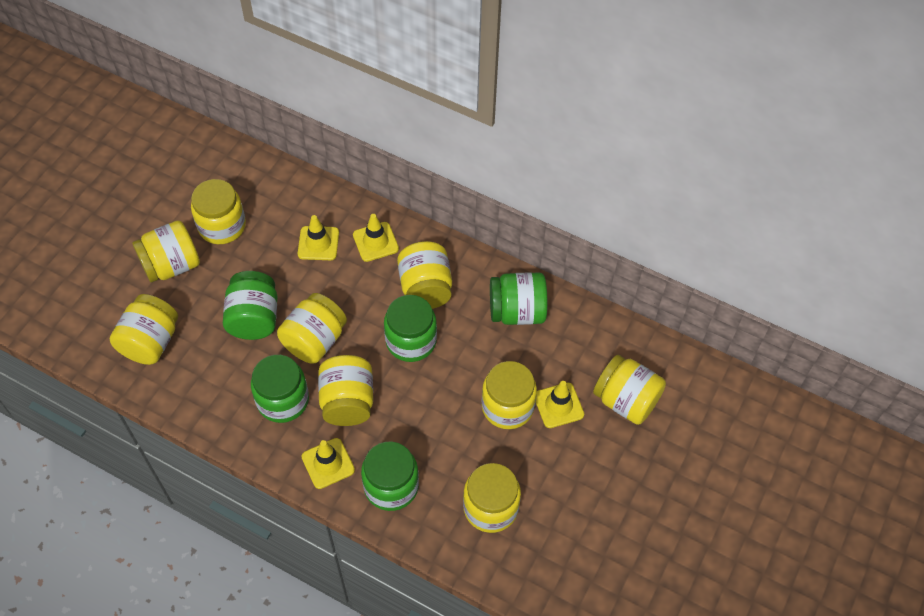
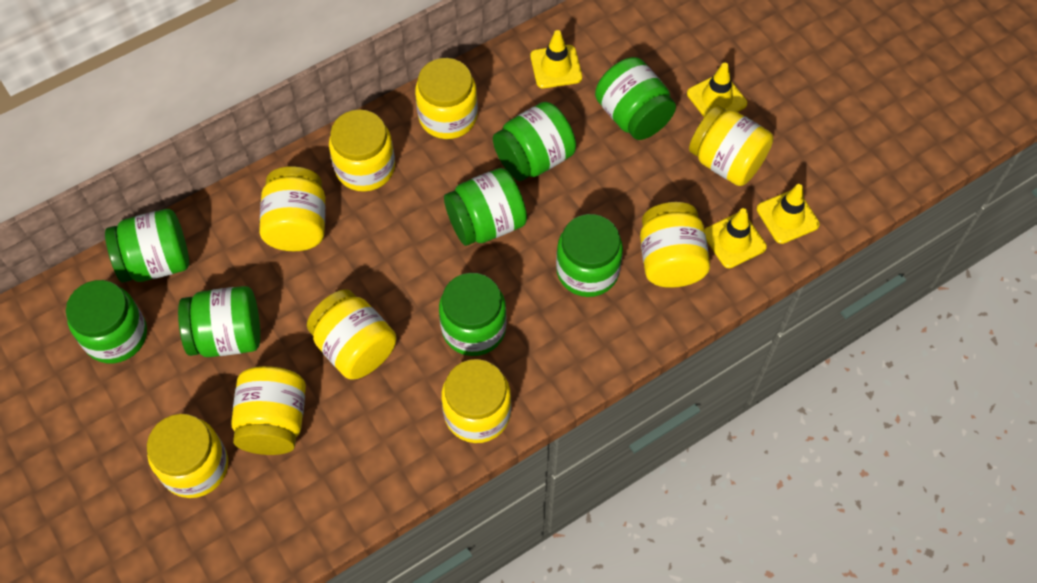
green jar: 5 -> 8

